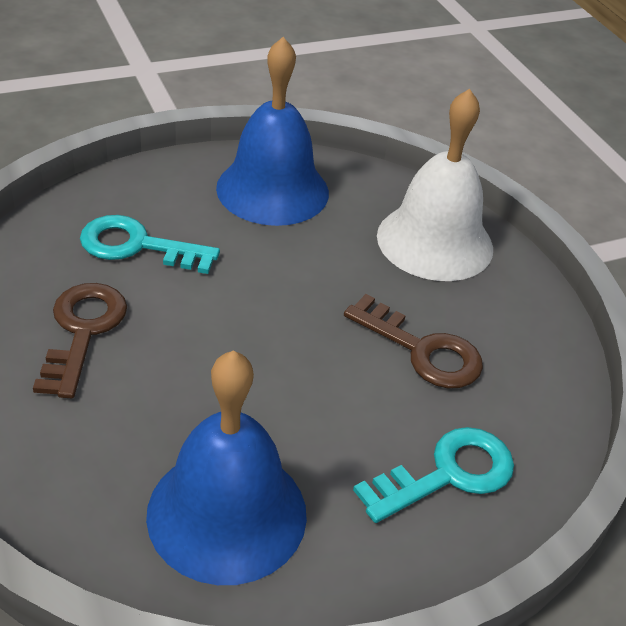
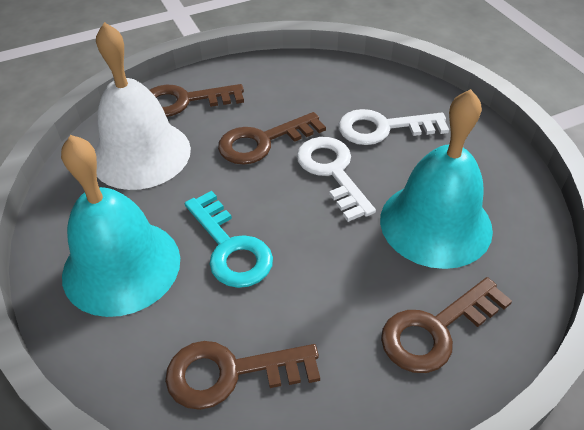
blue bell: 2 -> 0
brown key: 2 -> 4
turquoise bell: 0 -> 2
turquoise key: 2 -> 1
white key: 0 -> 2

